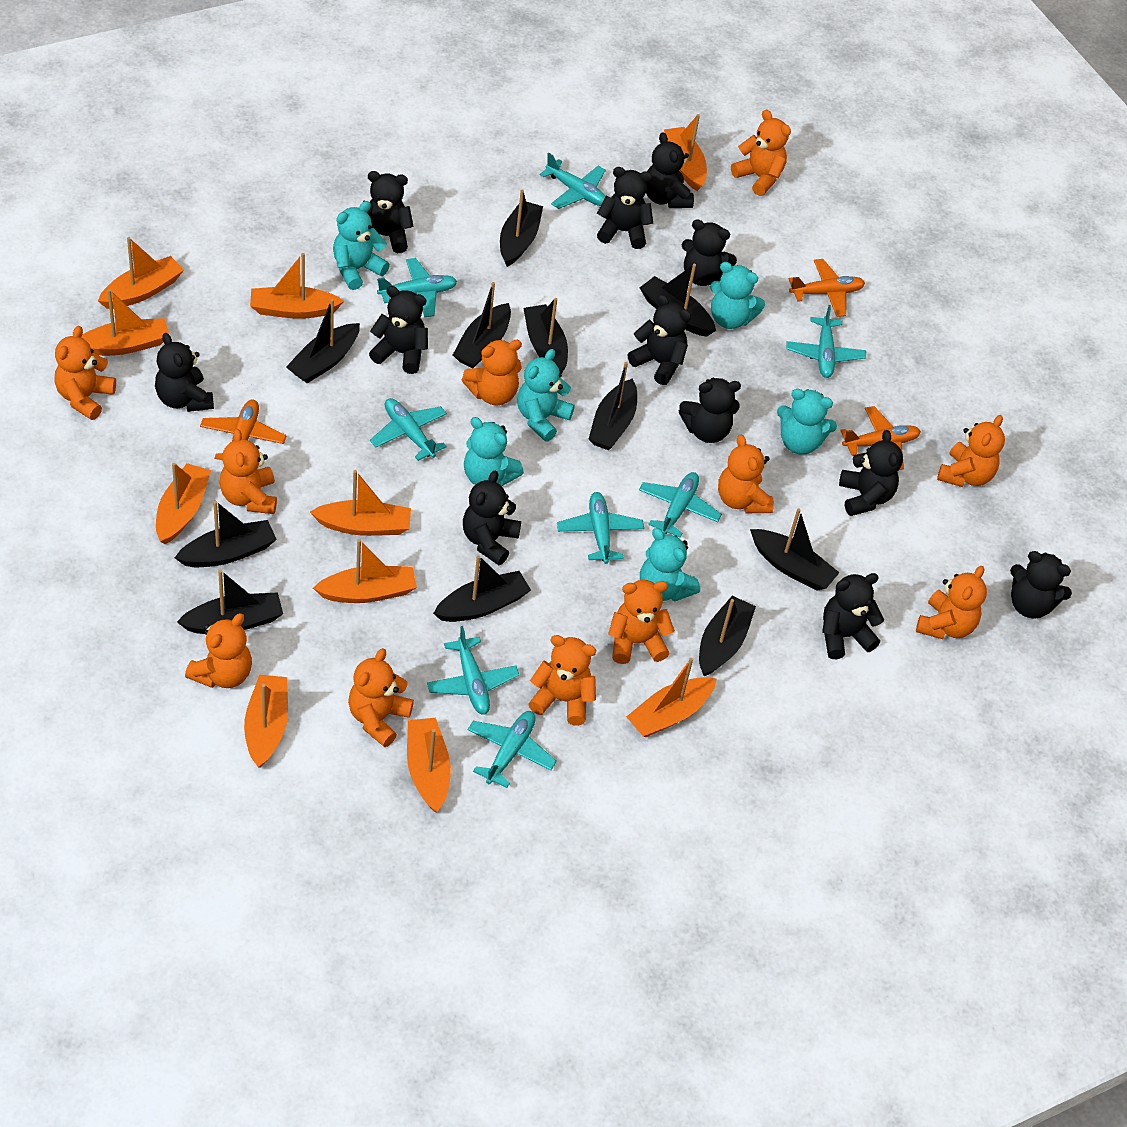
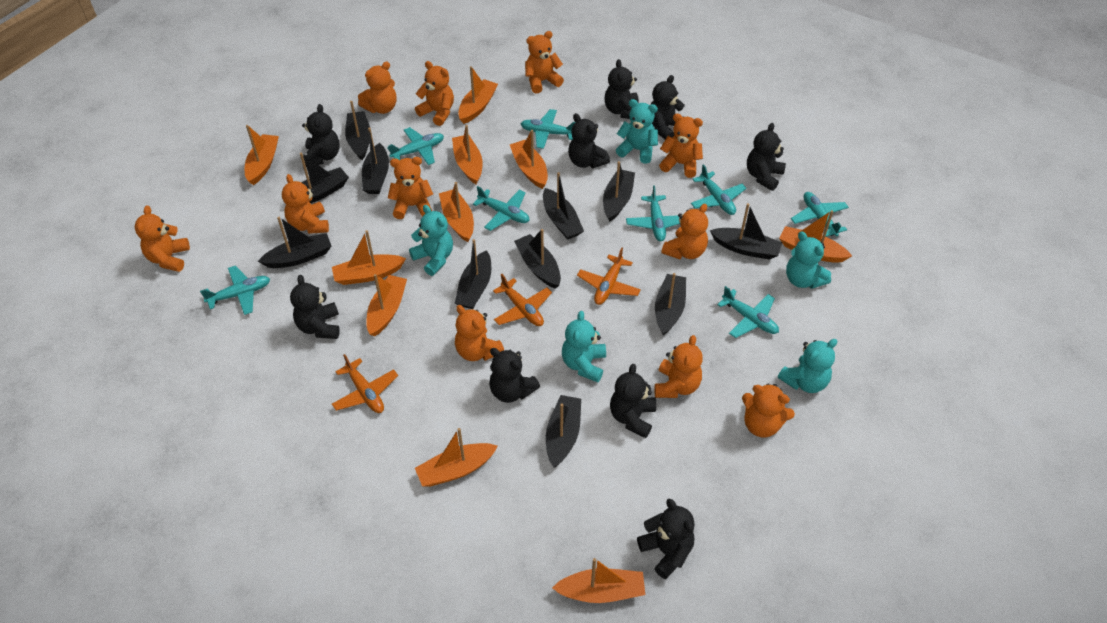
black teddy bear: 12 -> 9
turquoise teddy bear: 6 -> 5

